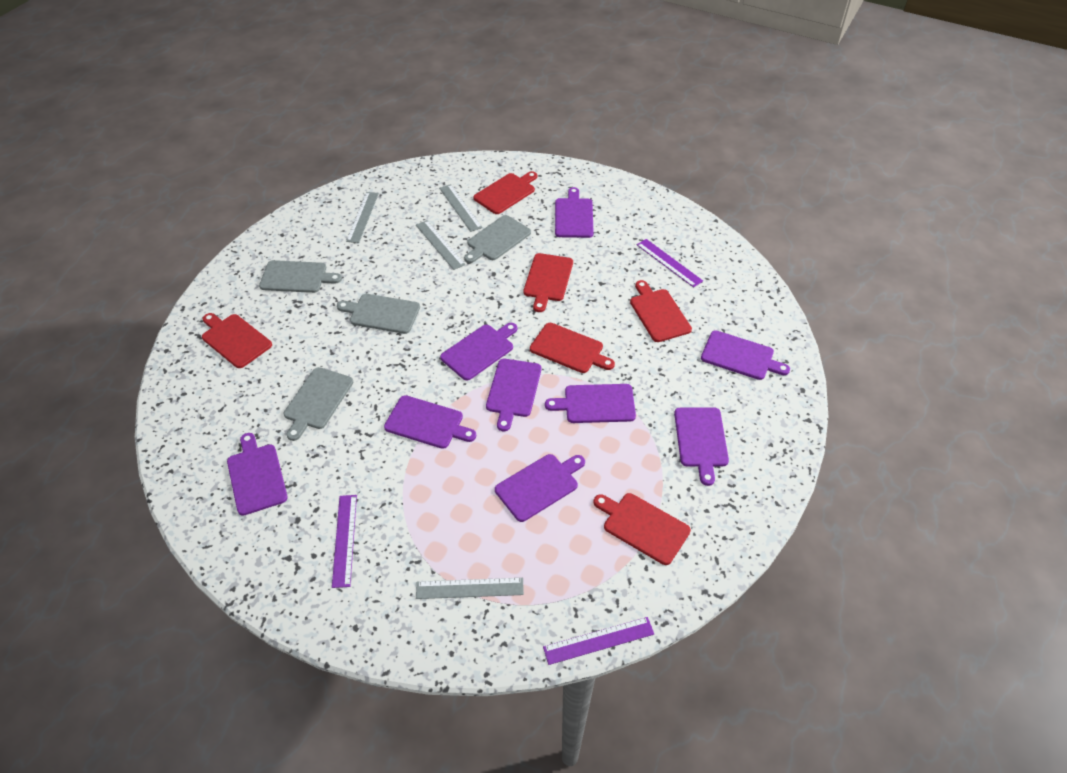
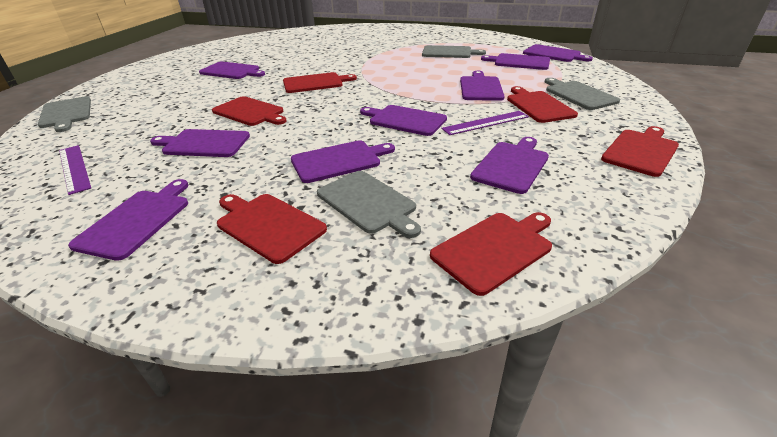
grey ruler: 4 -> 0
purple ruler: 3 -> 2

